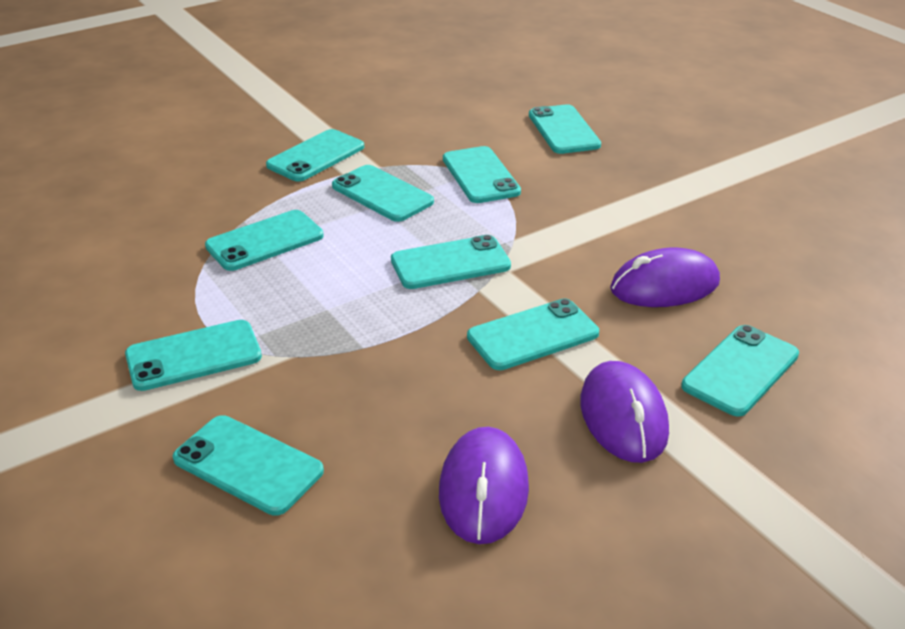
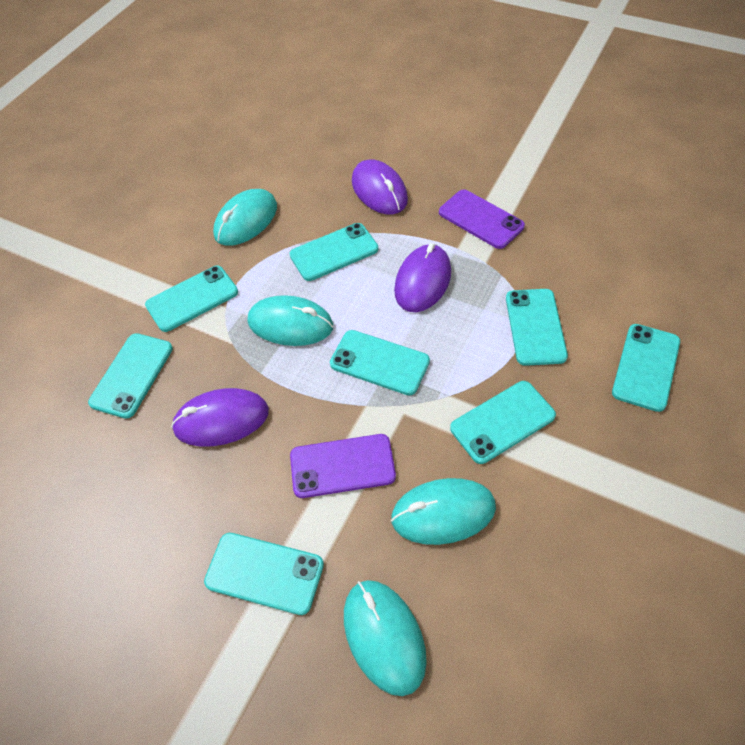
purple phone: 0 -> 2
turquoise mouse: 0 -> 4
turquoise phone: 10 -> 8

